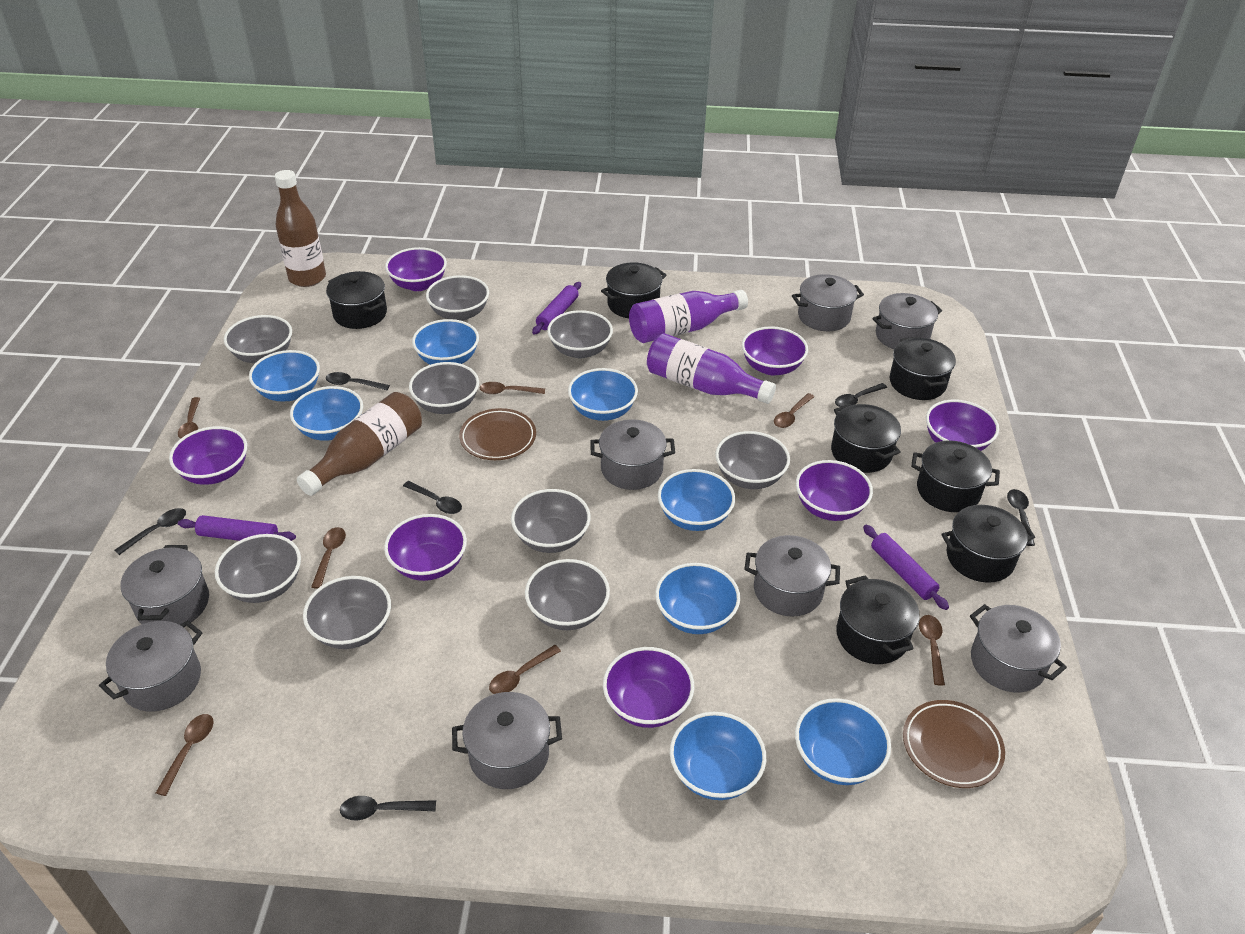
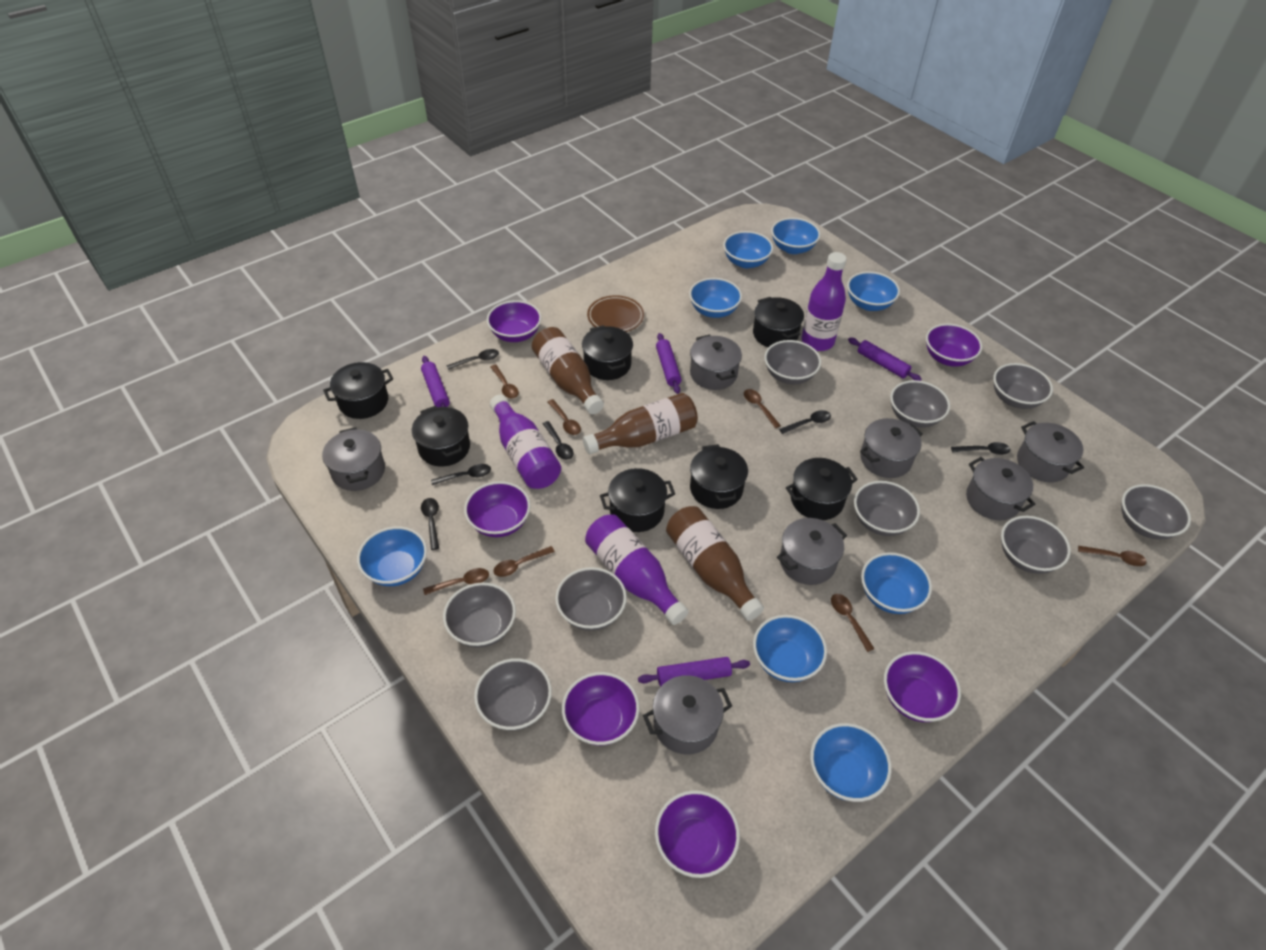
brown bottle: 2 -> 3
brown plate: 2 -> 1
grey pot: 8 -> 7
purple bottle: 2 -> 3
purple bowl: 7 -> 6
purple rolling pin: 3 -> 4

